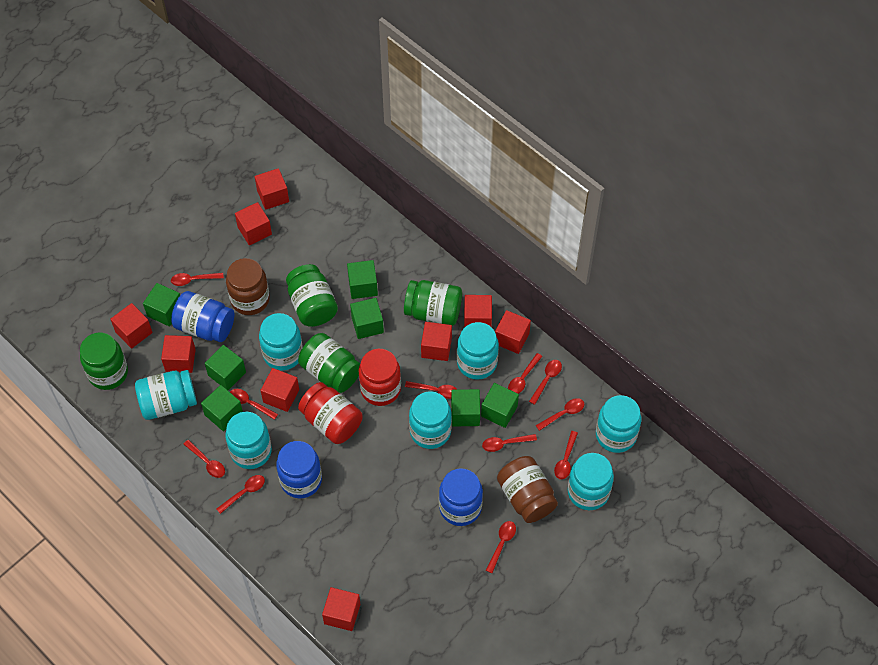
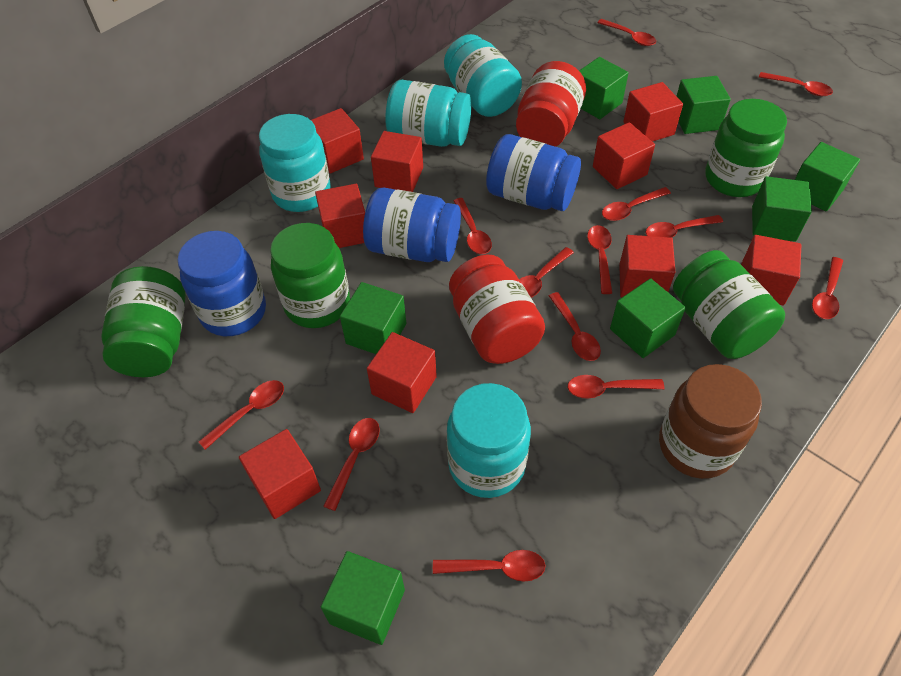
brown jar: 2 -> 1
red spoon: 11 -> 13
turquoise jar: 7 -> 4

